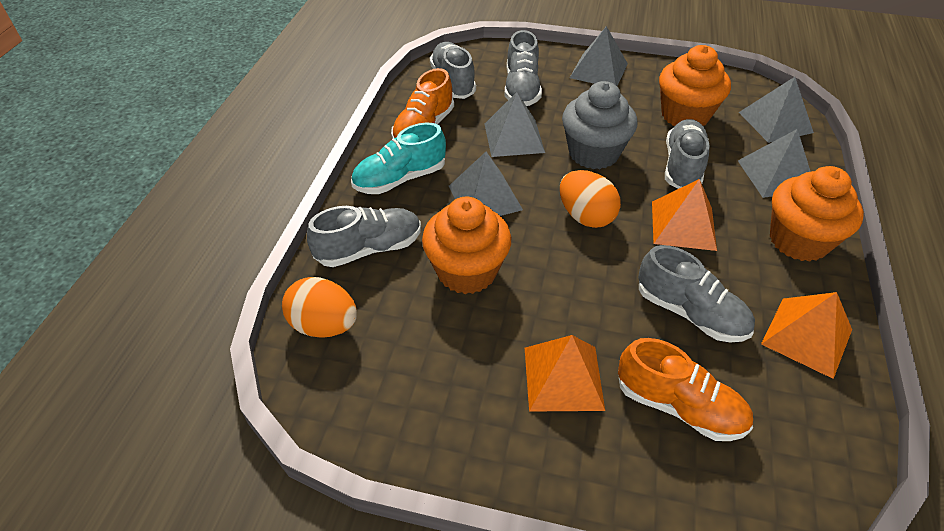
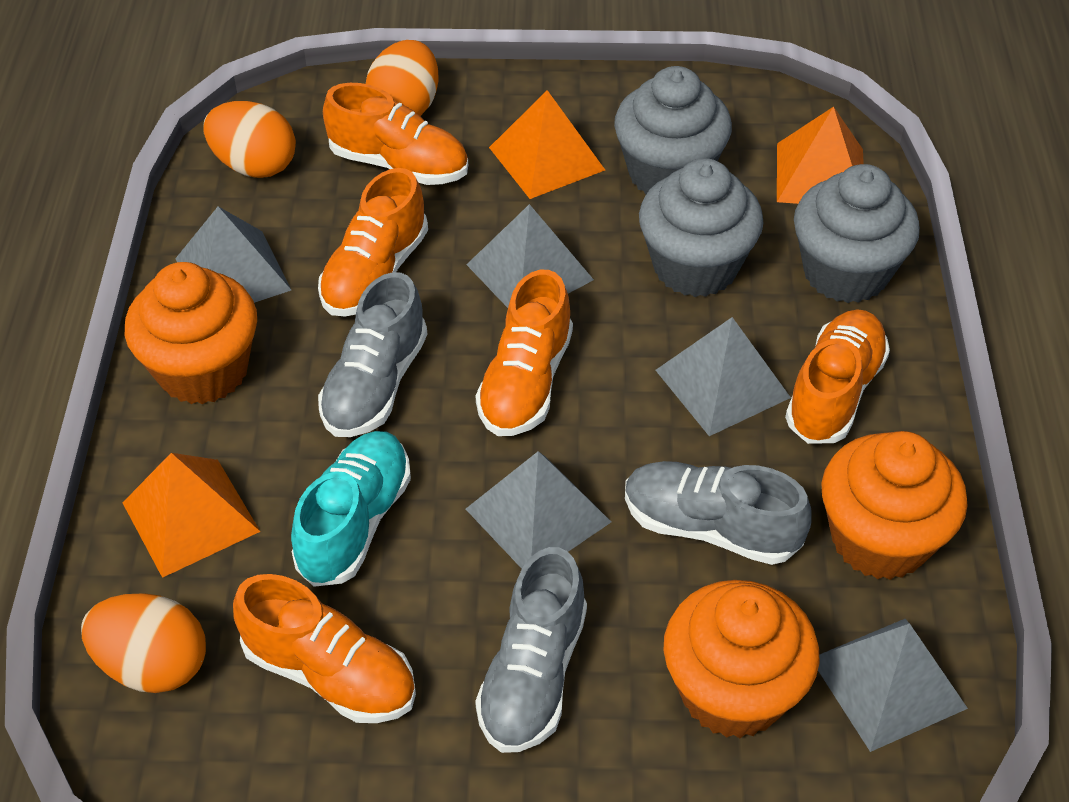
grey cupcake: 1 -> 3
grey shoe: 5 -> 3
orange egg: 2 -> 3
orange shoe: 2 -> 5

